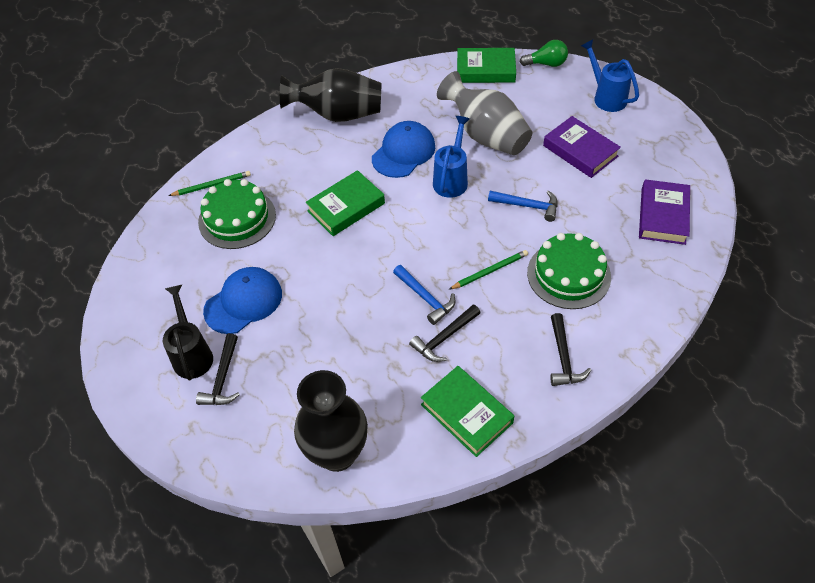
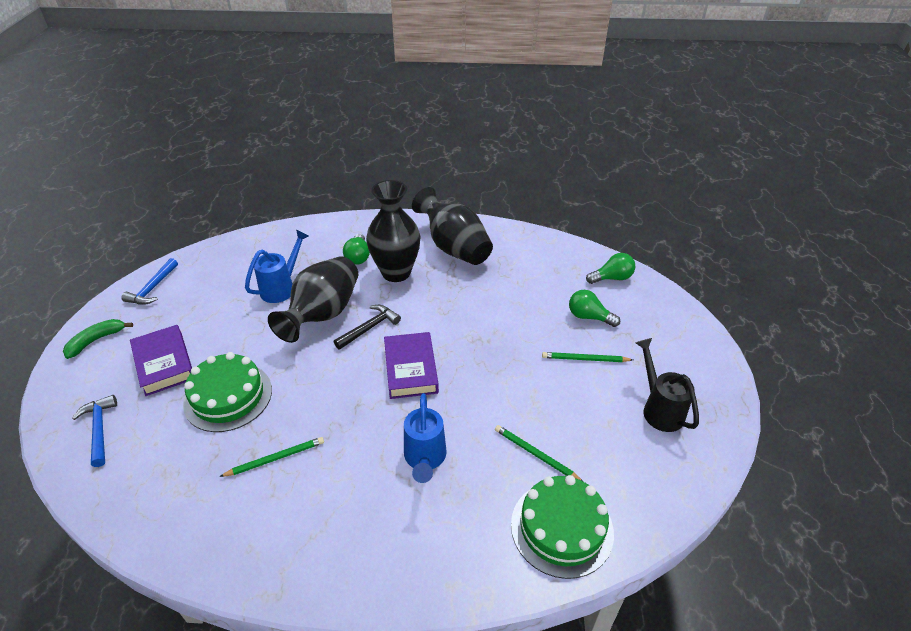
black hammer: 3 -> 1
black vase: 2 -> 3
blue cap: 2 -> 0
green banana: 0 -> 1
green book: 3 -> 0
green light bulb: 1 -> 3
green pencil: 2 -> 3
grey vase: 1 -> 0

